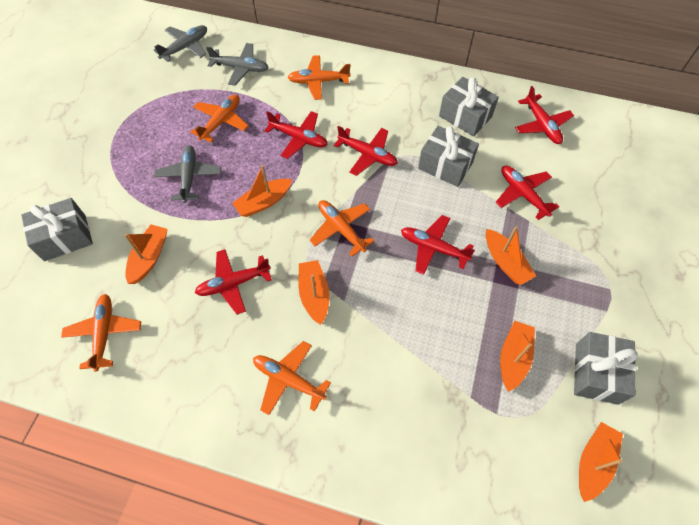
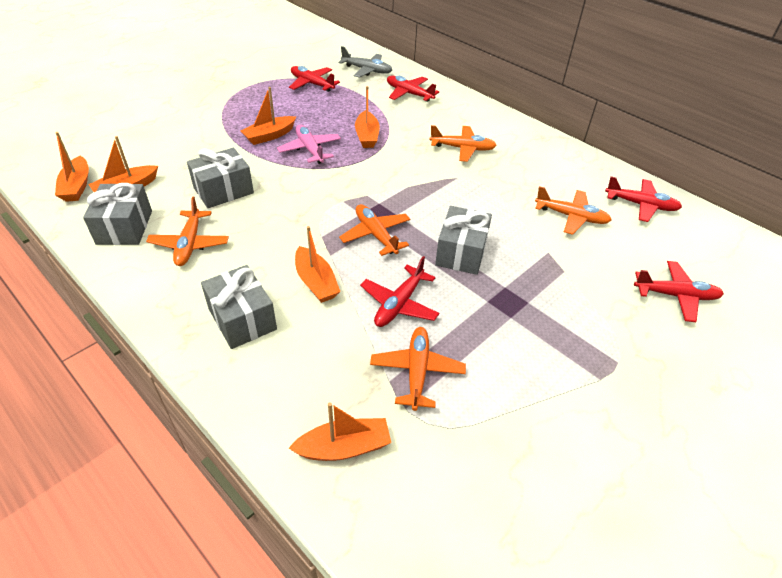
grey plane: 3 -> 1
pink plane: 0 -> 1
red plane: 6 -> 5

